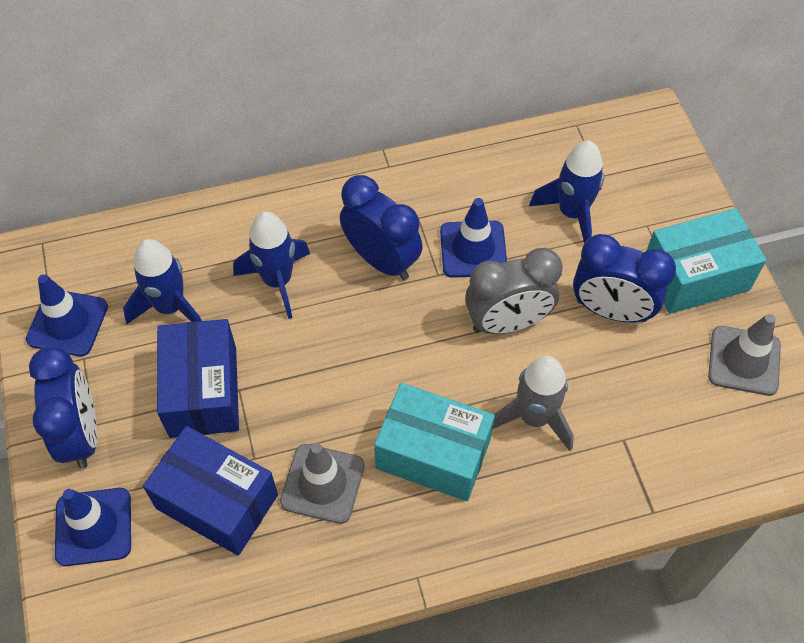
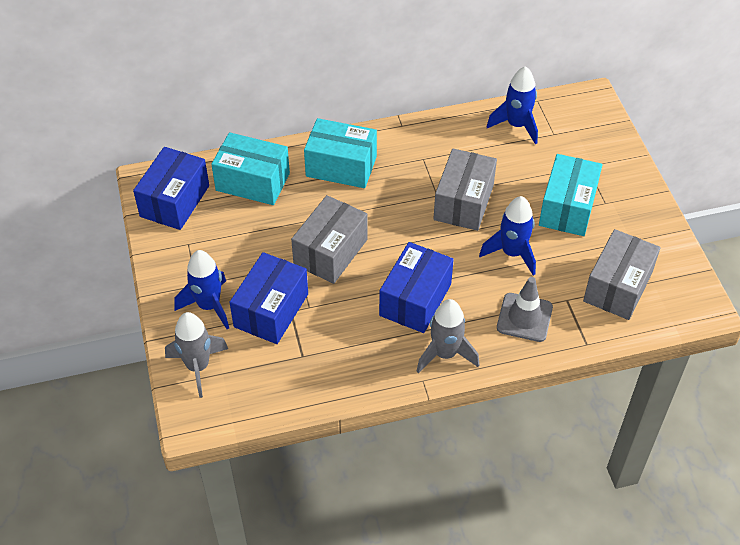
blue box: 2 -> 3
blue clock: 3 -> 0
blue traffic cone: 3 -> 0
grey box: 0 -> 3
grey clock: 1 -> 0
grey rocket: 1 -> 2
grey traffic cone: 2 -> 1
turquoise box: 2 -> 3

